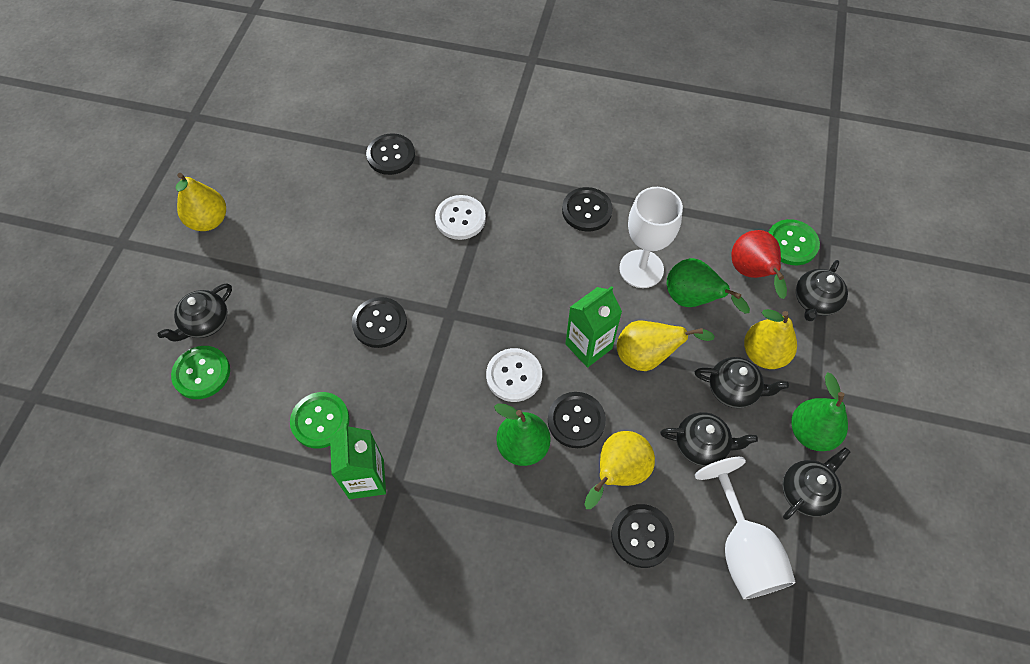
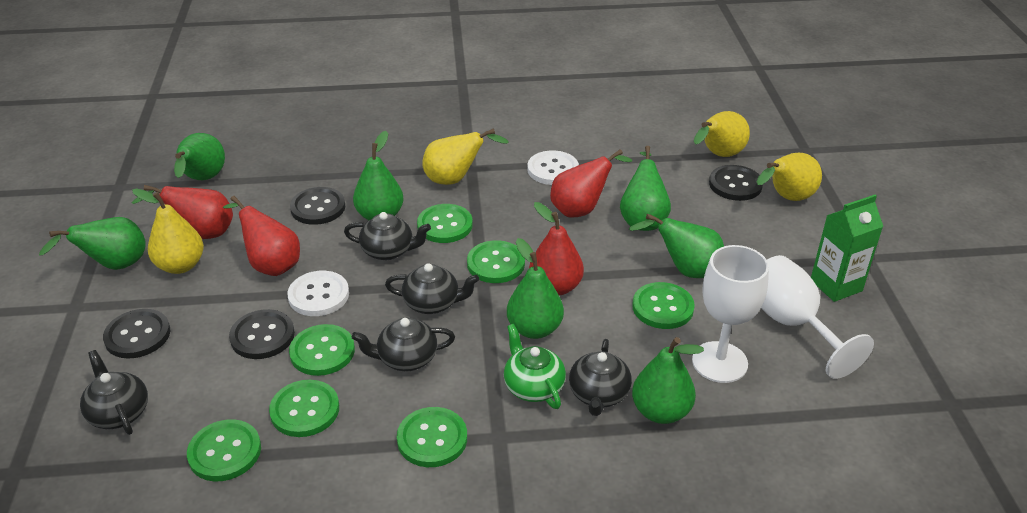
black button: 5 -> 4
green button: 3 -> 7
green carton: 2 -> 1
green pear: 3 -> 7
green teapot: 0 -> 1
red pear: 1 -> 4

